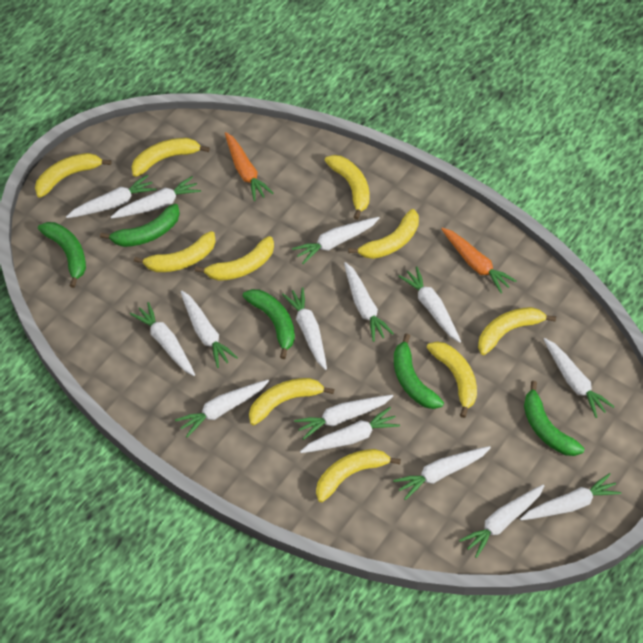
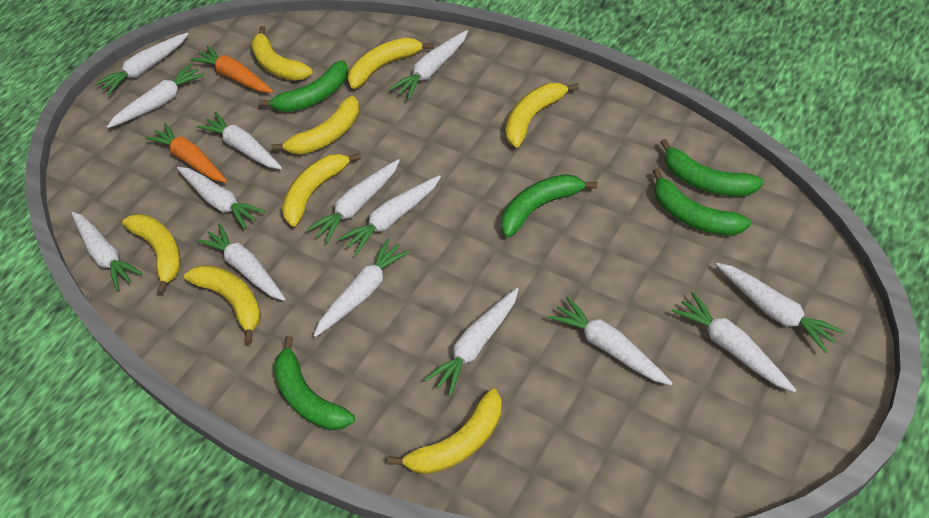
white carrot: 15 -> 14
yellow banana: 10 -> 8

